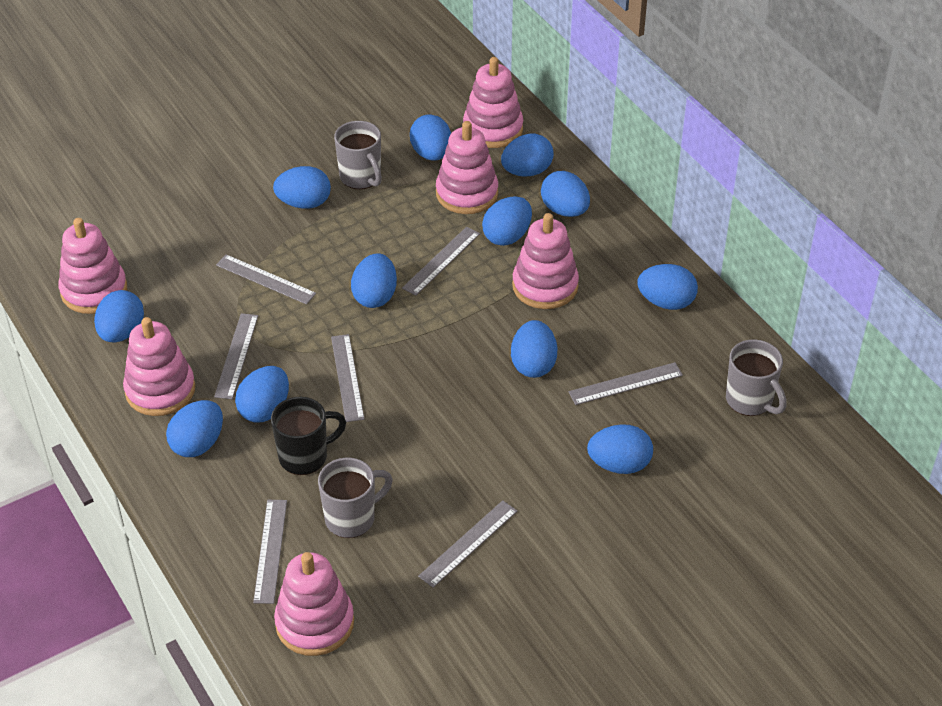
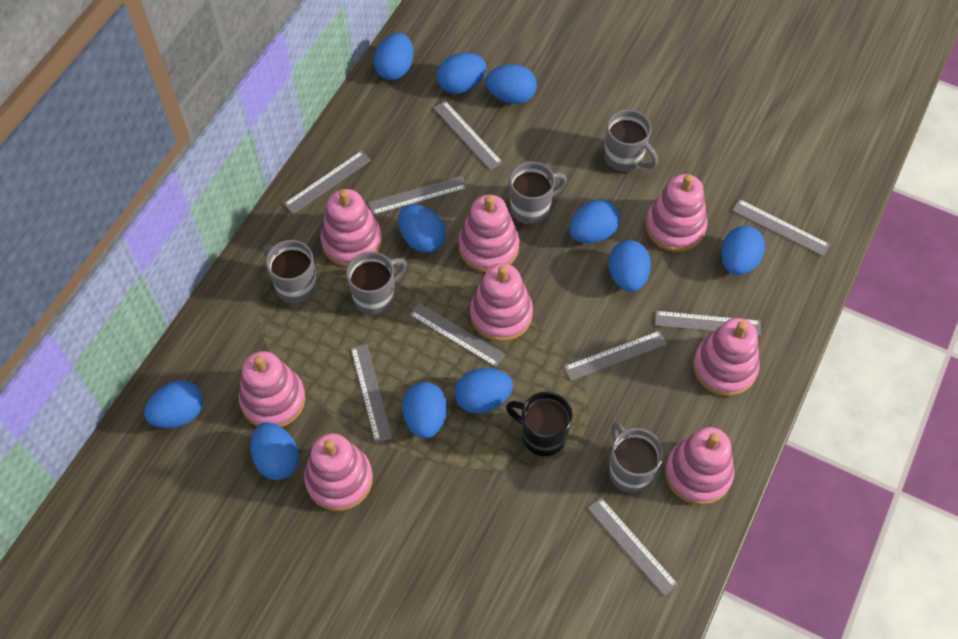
blue egg: 12 -> 11
grey mug: 3 -> 5
grey ruler: 7 -> 9
pink stacking toy: 6 -> 8

